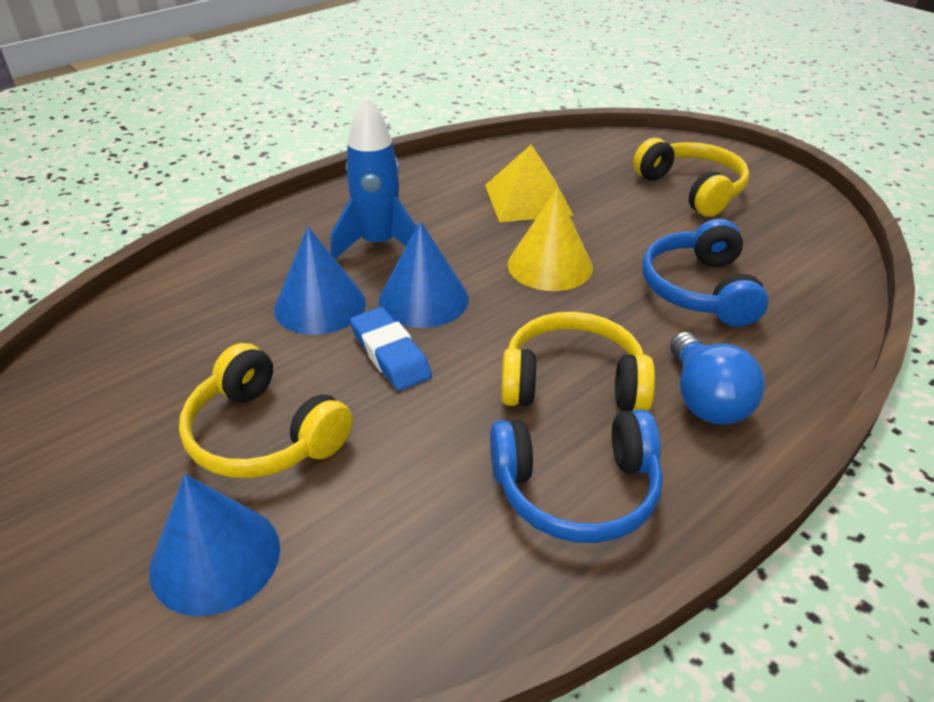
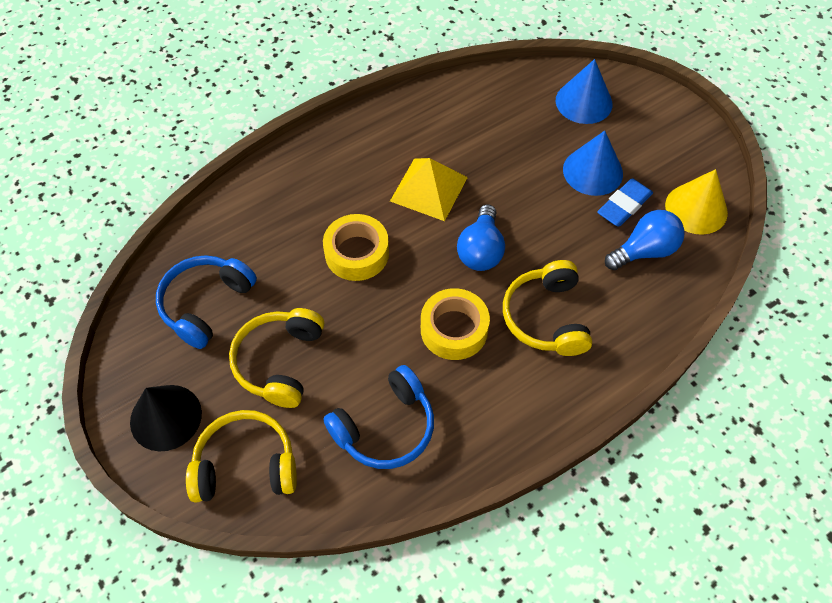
black cone: 0 -> 1
blue cone: 3 -> 2
blue light bulb: 1 -> 2
blue rocket: 1 -> 0
yellow tape: 0 -> 2

